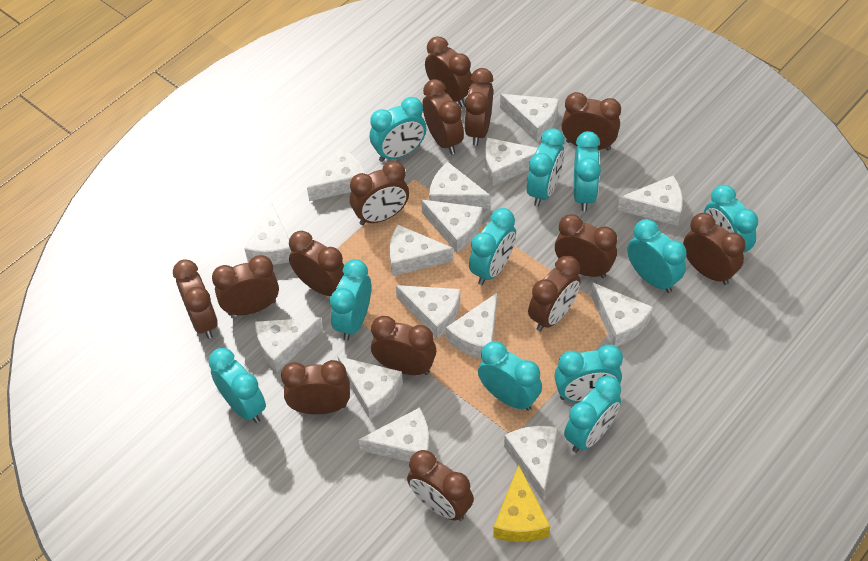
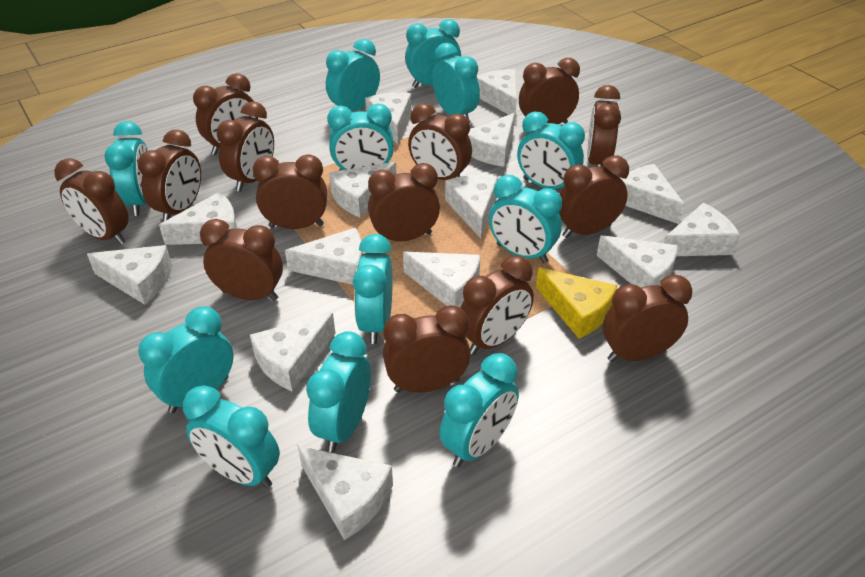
turquoise clock: 11 -> 12
white cheese: 15 -> 14

